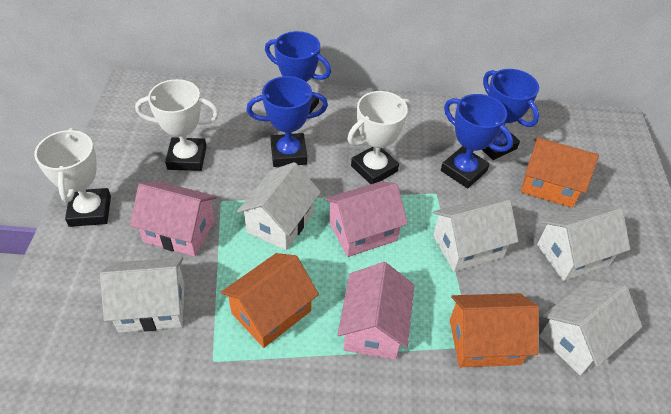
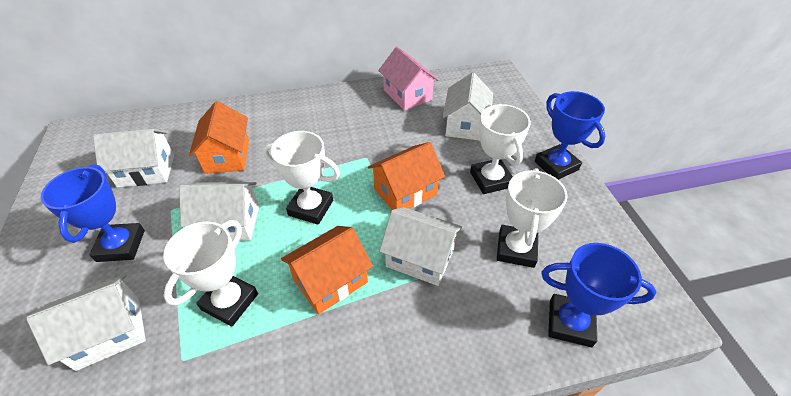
blue trophy: 4 -> 3
pink house: 3 -> 1
white trophy: 3 -> 4

